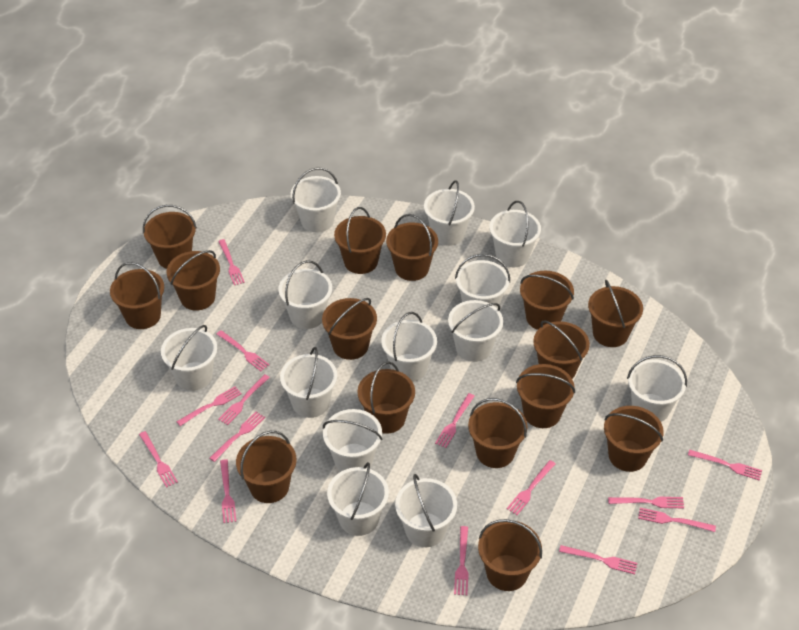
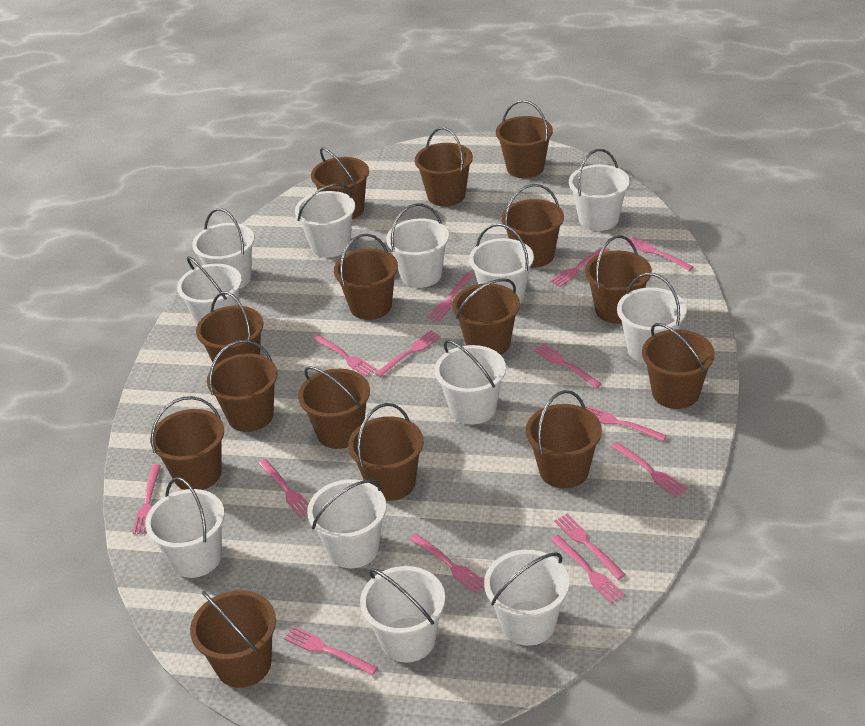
white bucket: 13 -> 12

